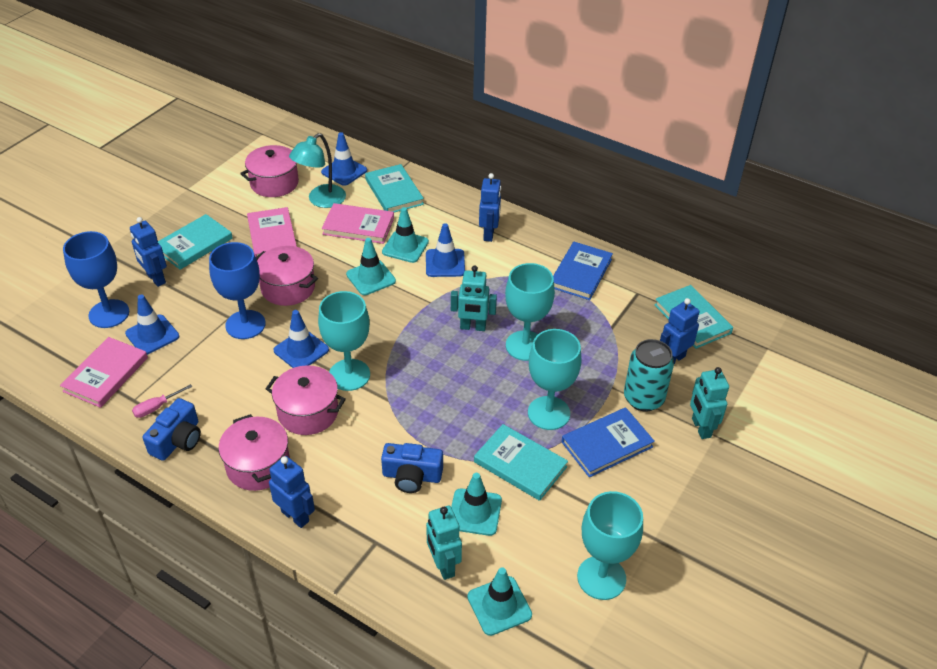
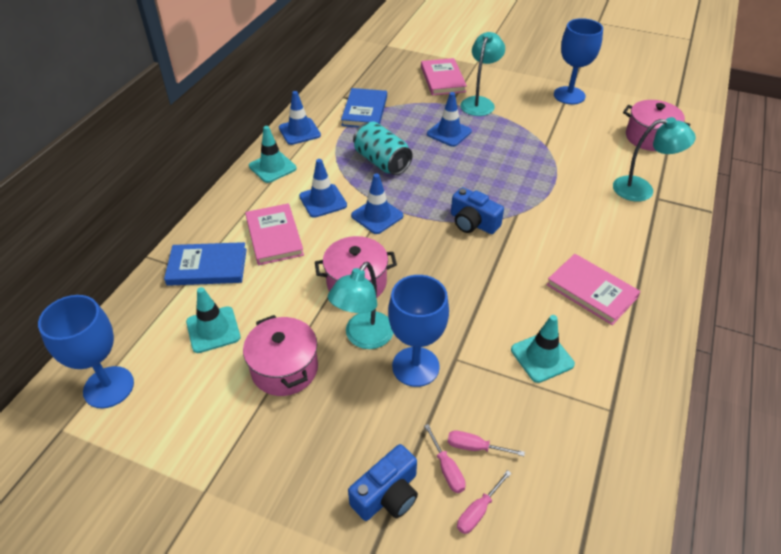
blue goblet: 2 -> 3
blue robot: 4 -> 0
pink pot: 4 -> 3
pink screwdriver: 1 -> 3
turquoise book: 4 -> 0
turquoise goblet: 4 -> 0
turquoise lamp: 1 -> 3
turquoise robot: 3 -> 0
turquoise traffic cone: 4 -> 3

